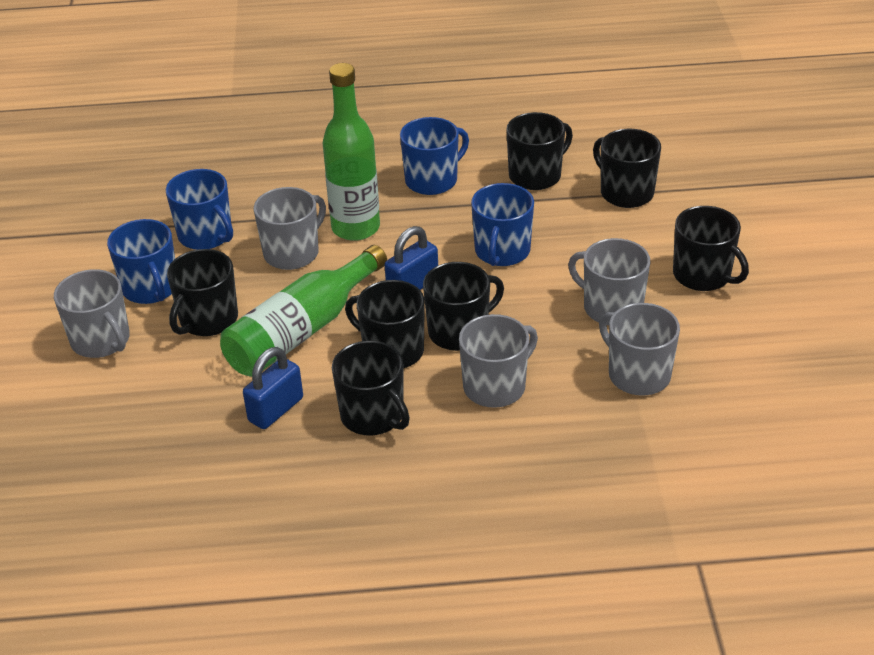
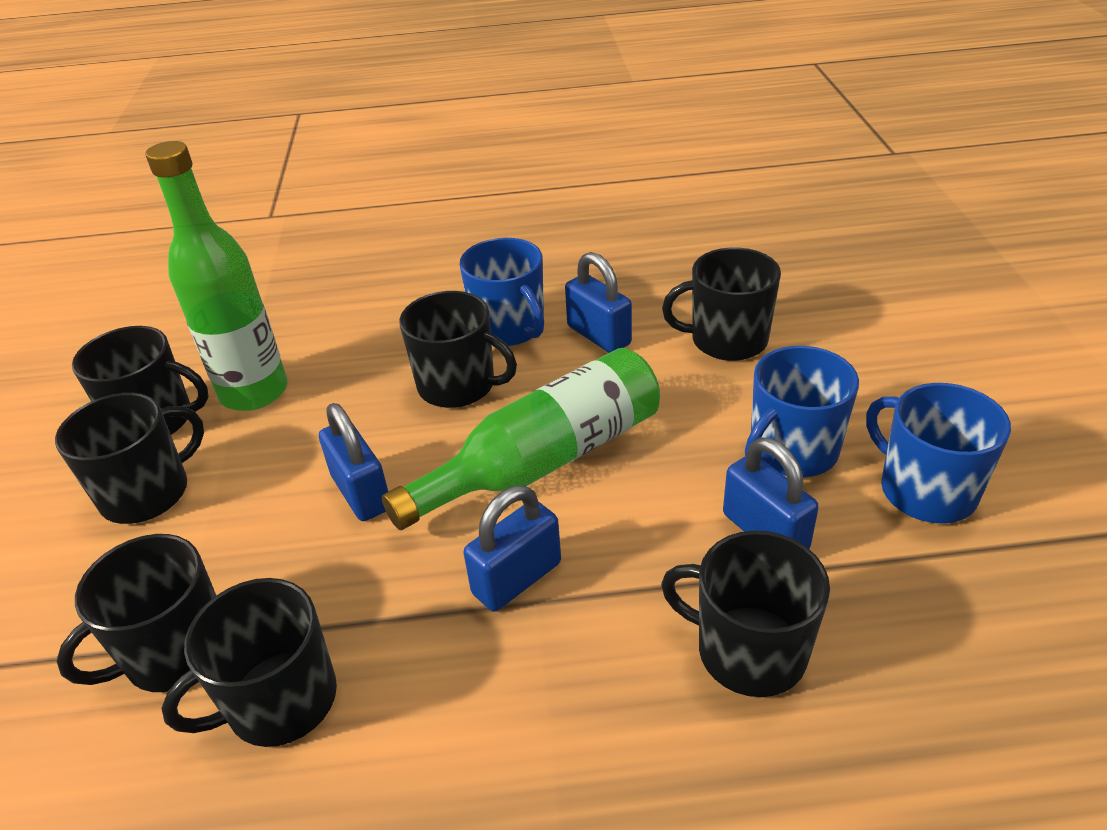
blue mug: 4 -> 3
blue padlock: 2 -> 4
grey mug: 5 -> 0

